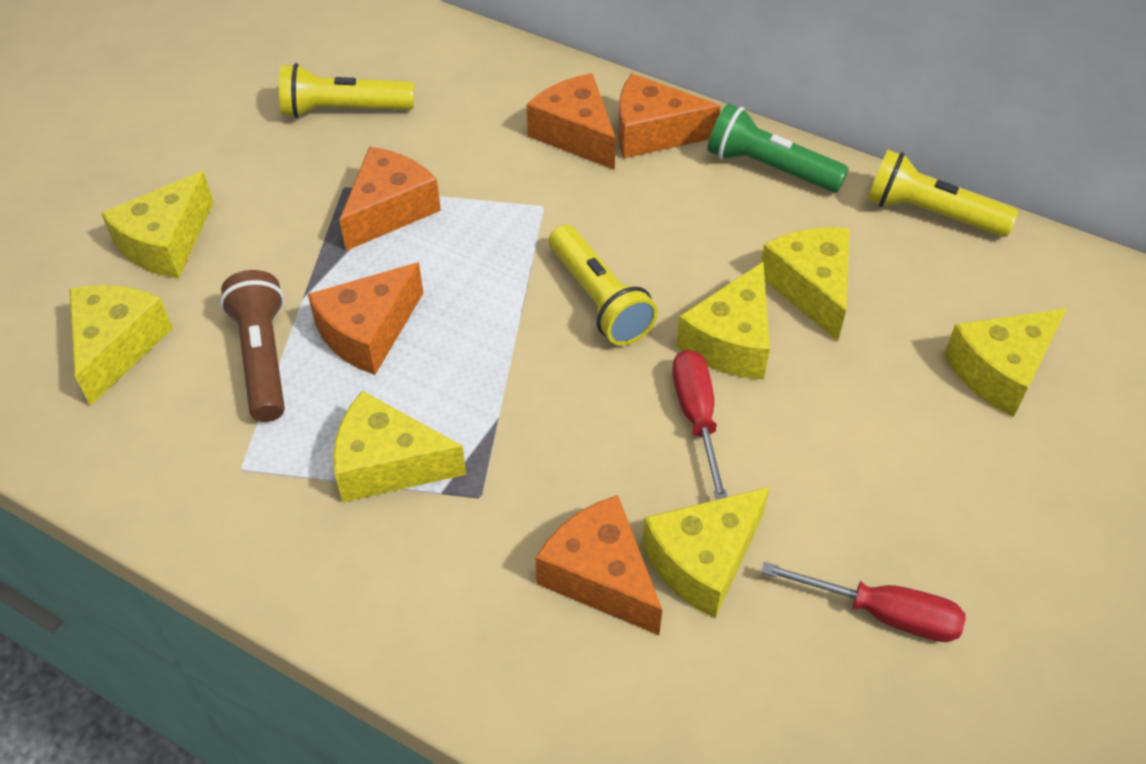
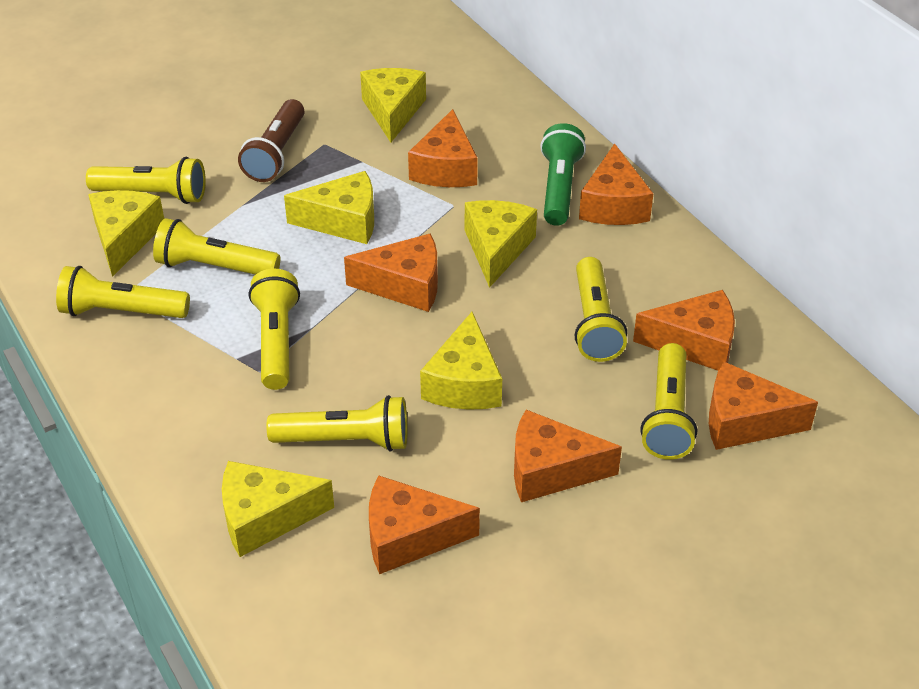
orange cheese: 5 -> 7
red screwdriver: 2 -> 0
yellow cheese: 7 -> 6
yellow flashlight: 3 -> 7

